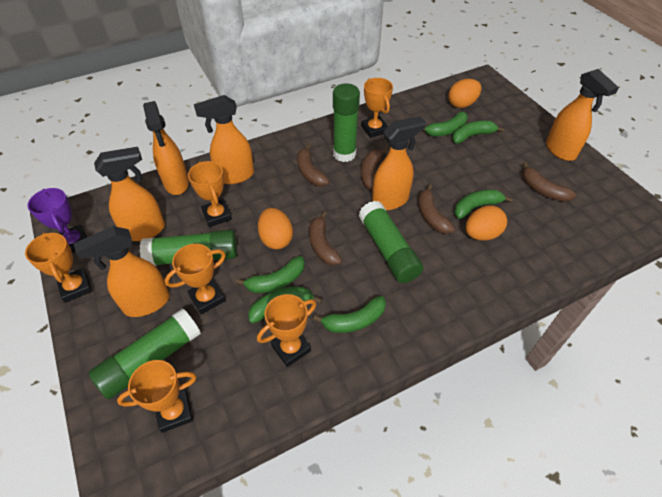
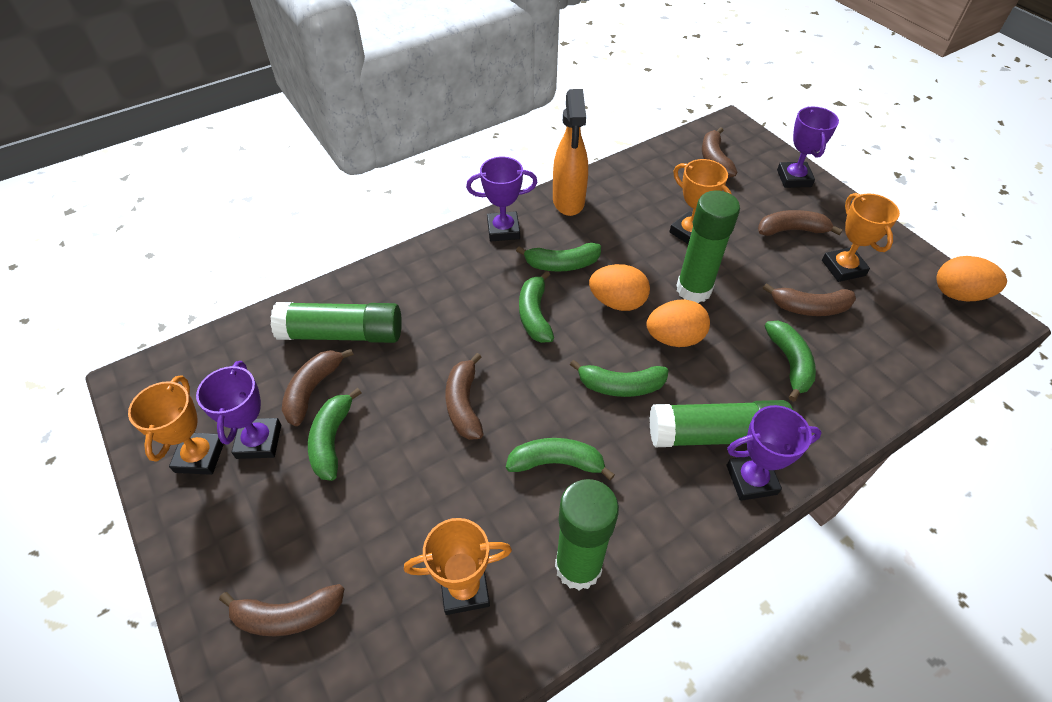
brown banana: 5 -> 6
orange spray bottle: 6 -> 1
orange trophy: 6 -> 4
purple trophy: 1 -> 4

